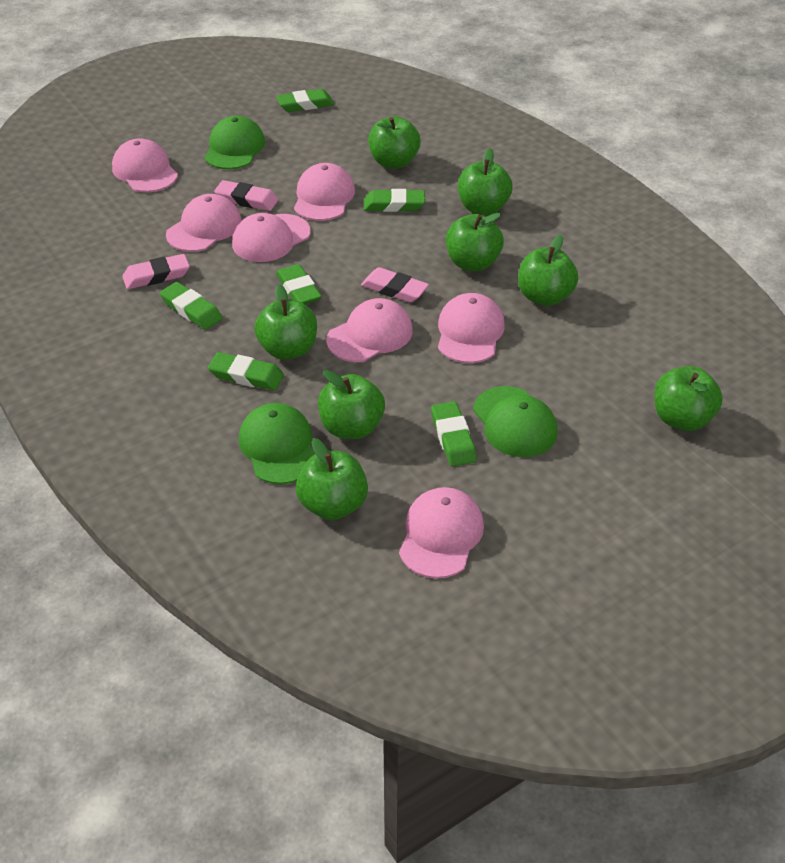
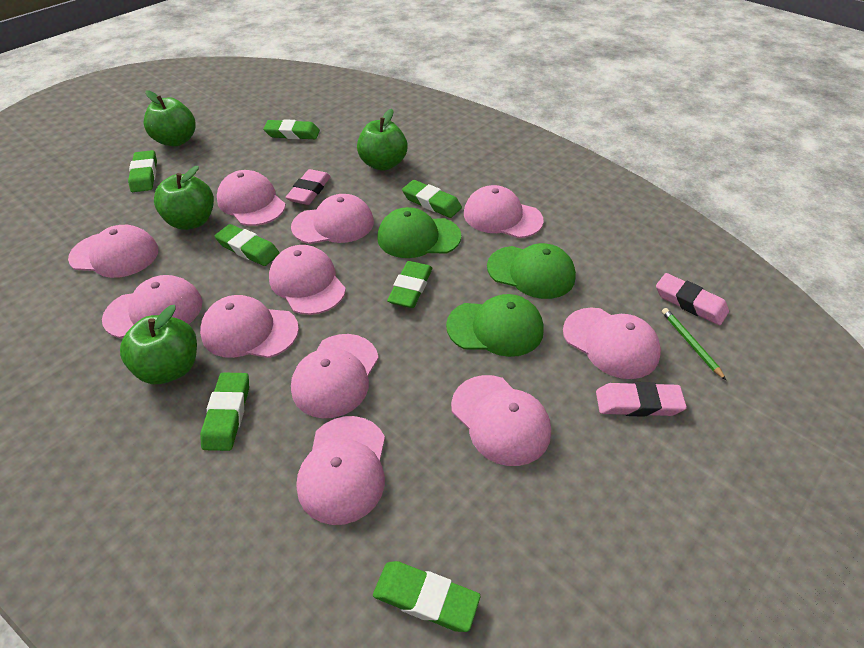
green apple: 8 -> 4
green eraser: 6 -> 7
green pencil: 0 -> 1
pink cap: 7 -> 11

